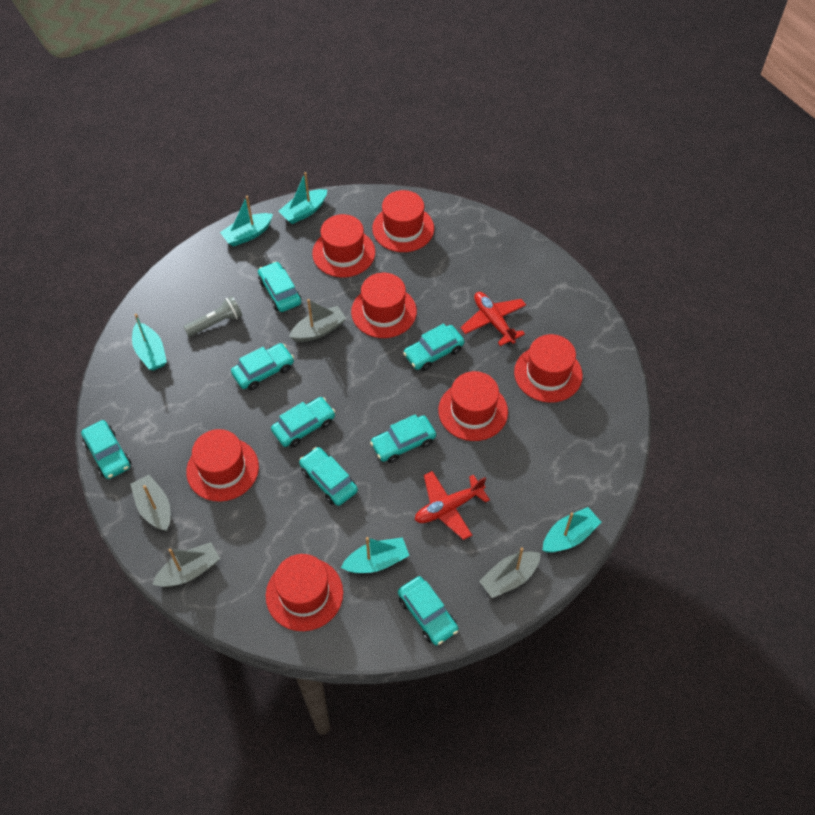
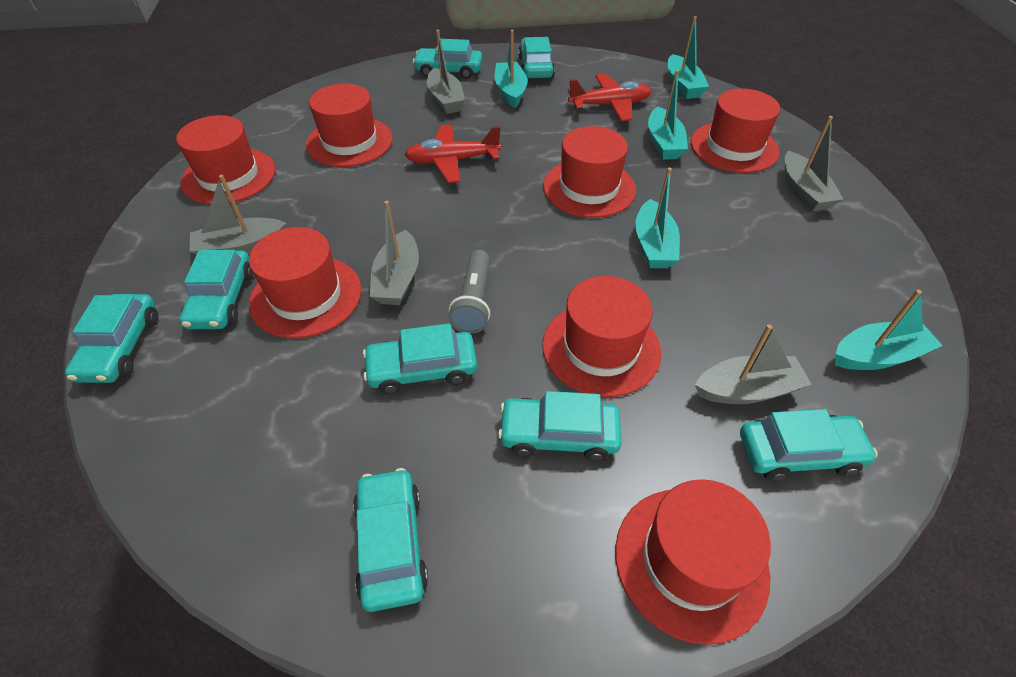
grey boat: 4 -> 5

